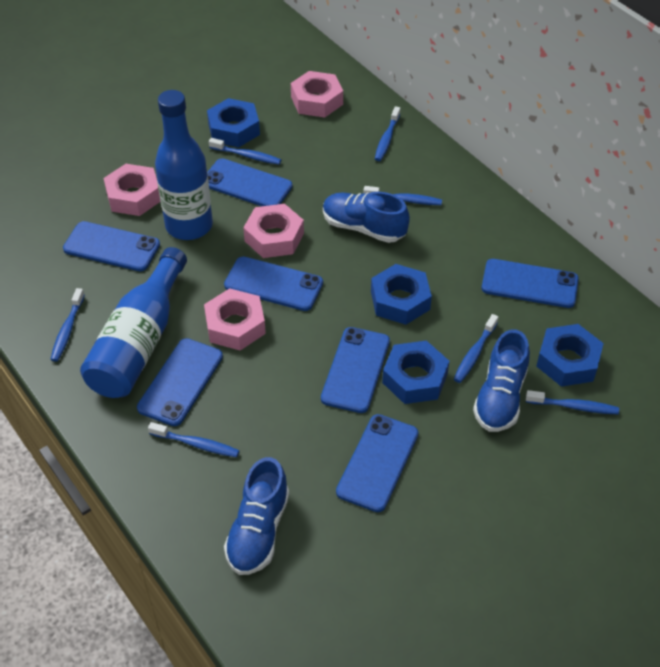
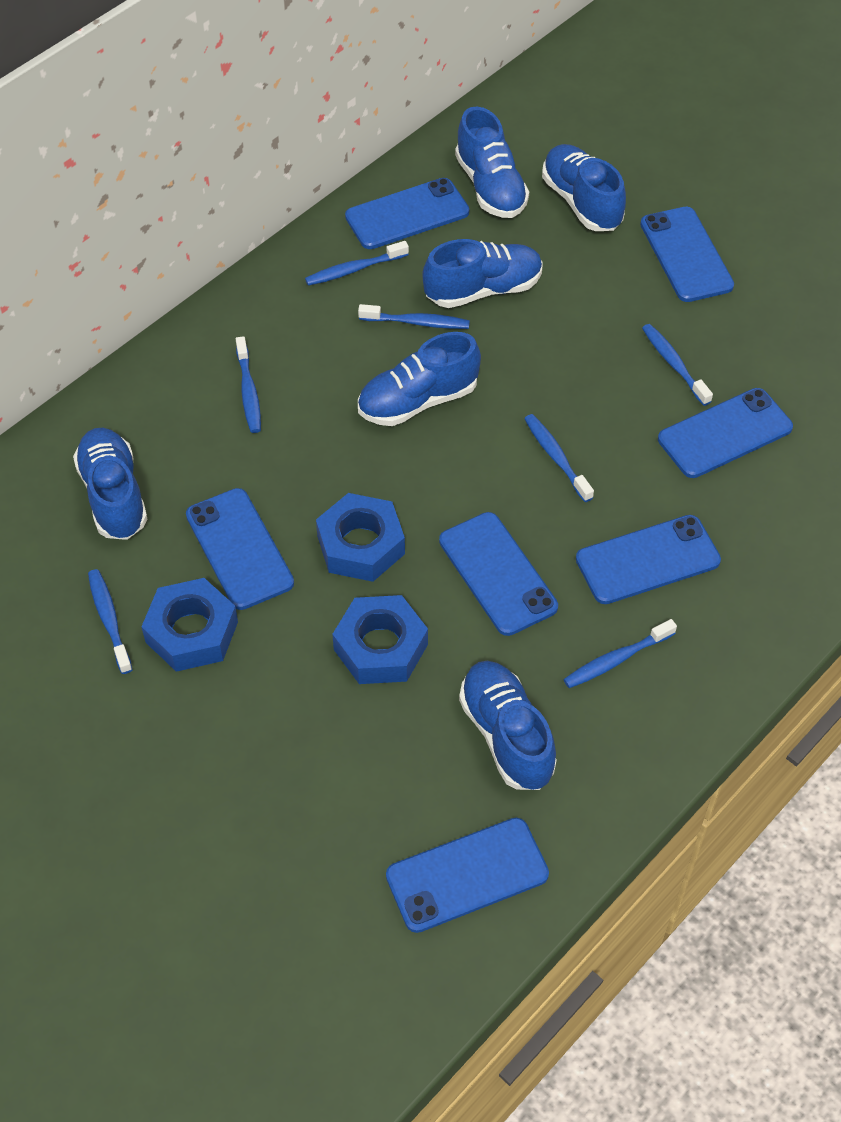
blue bottle: 2 -> 0
blue nut: 4 -> 3
blue shoe: 3 -> 6
pink nut: 4 -> 0

